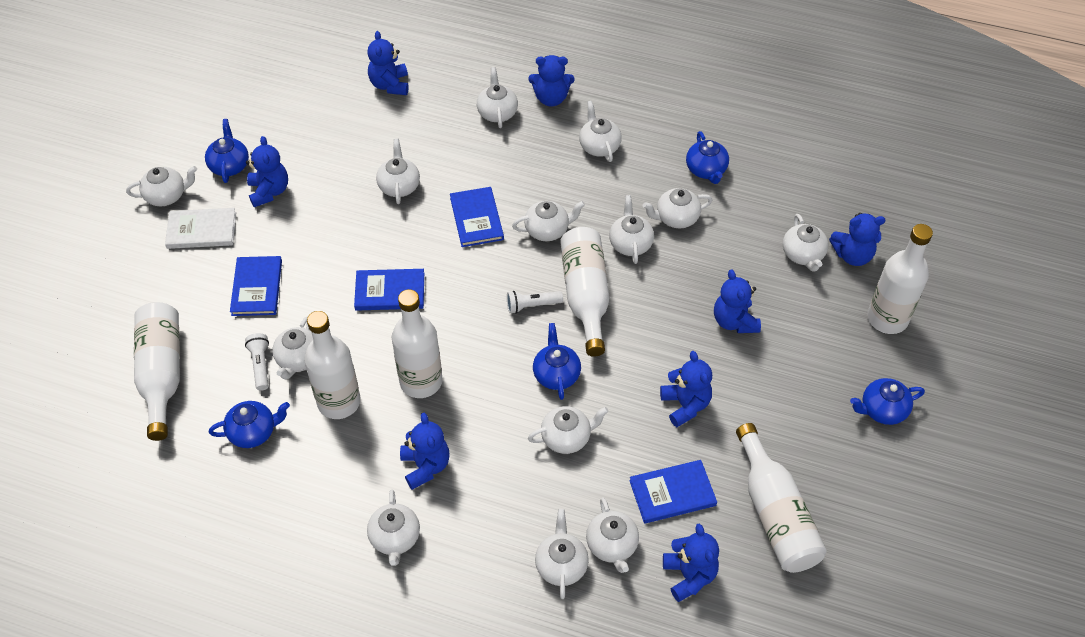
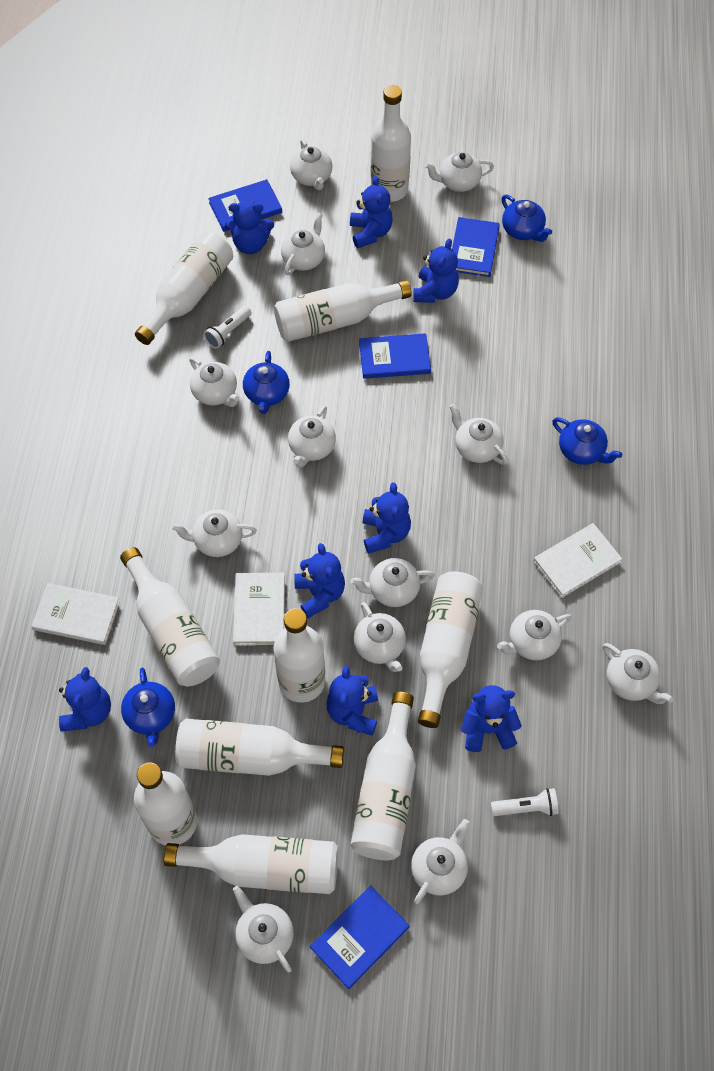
blue teapot: 5 -> 4
white book: 1 -> 3
white bottle: 6 -> 10

